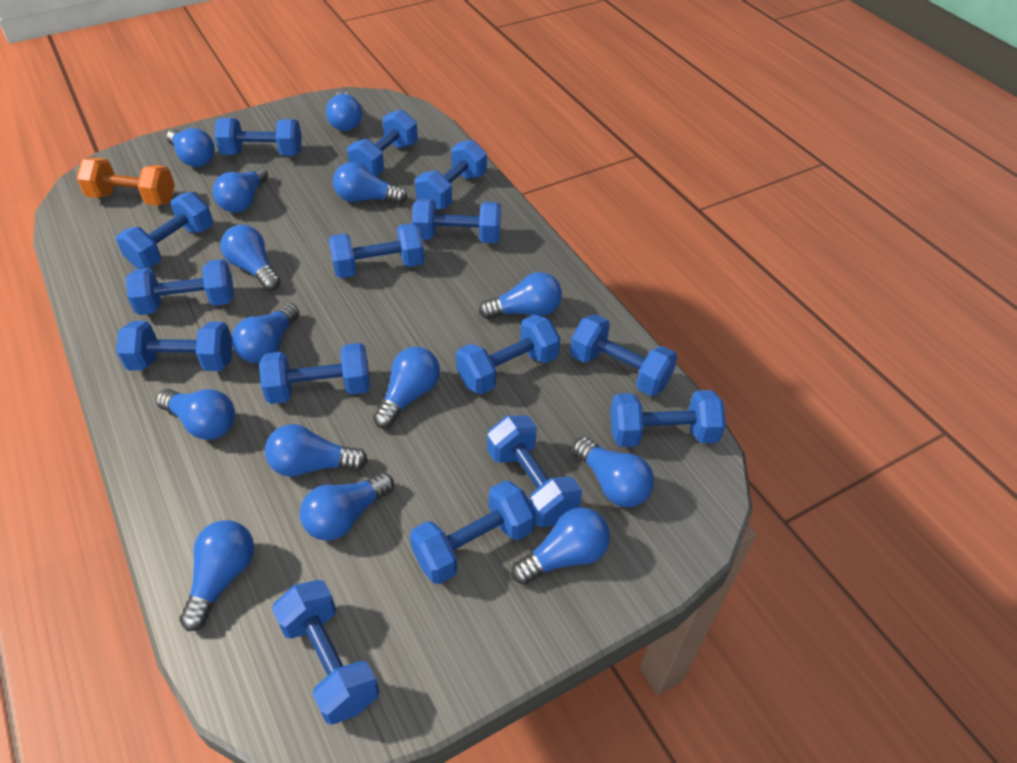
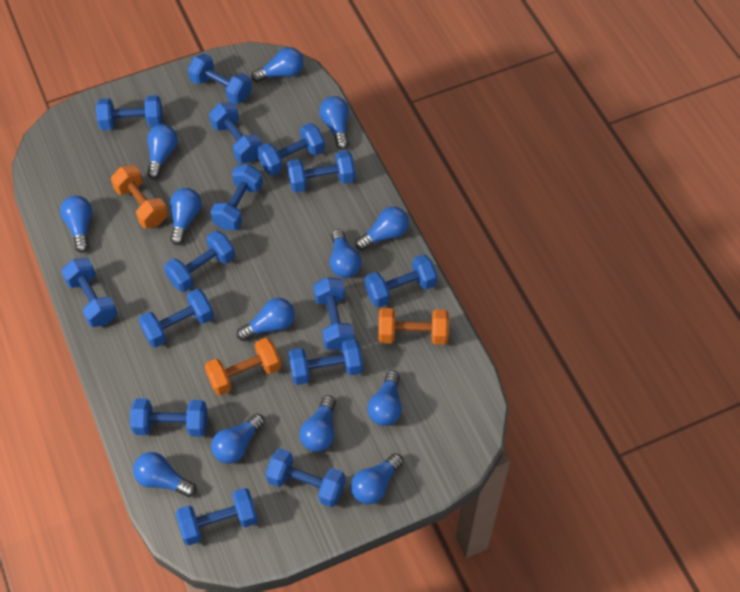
blue light bulb: 14 -> 13
orange dumbbell: 1 -> 3

